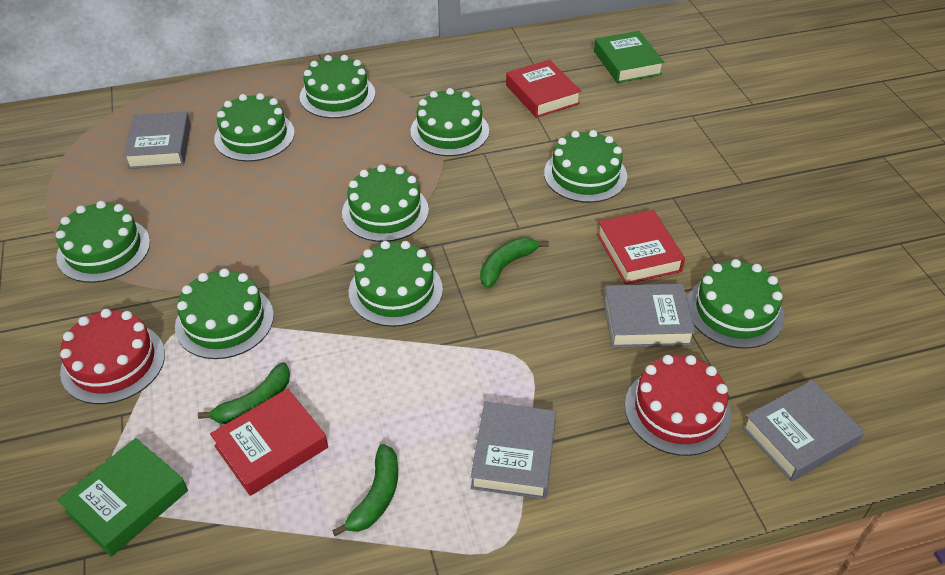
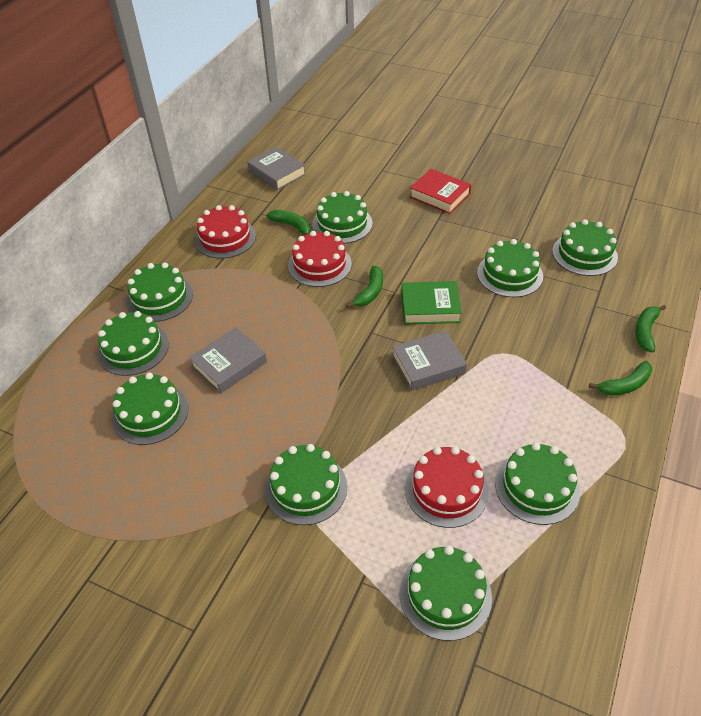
green banana: 3 -> 4
green book: 2 -> 1
grey book: 4 -> 3
red book: 3 -> 1
red cake: 2 -> 3

